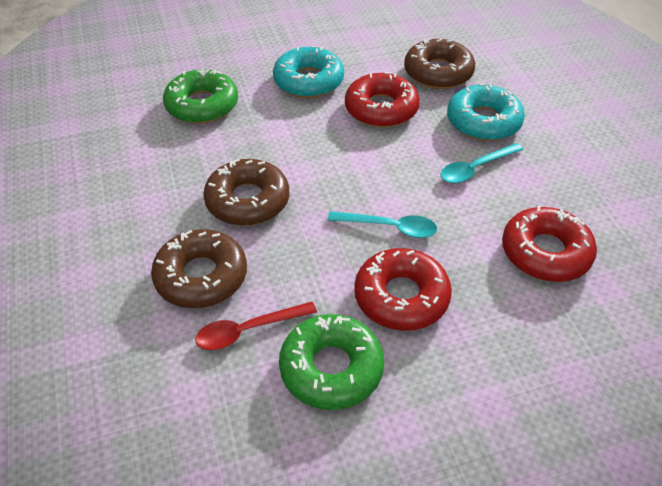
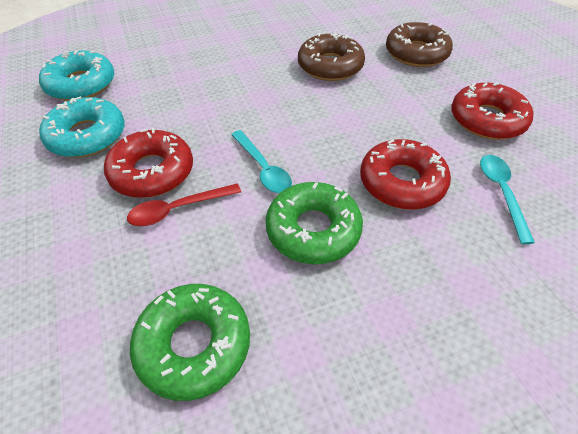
brown donut: 3 -> 2

